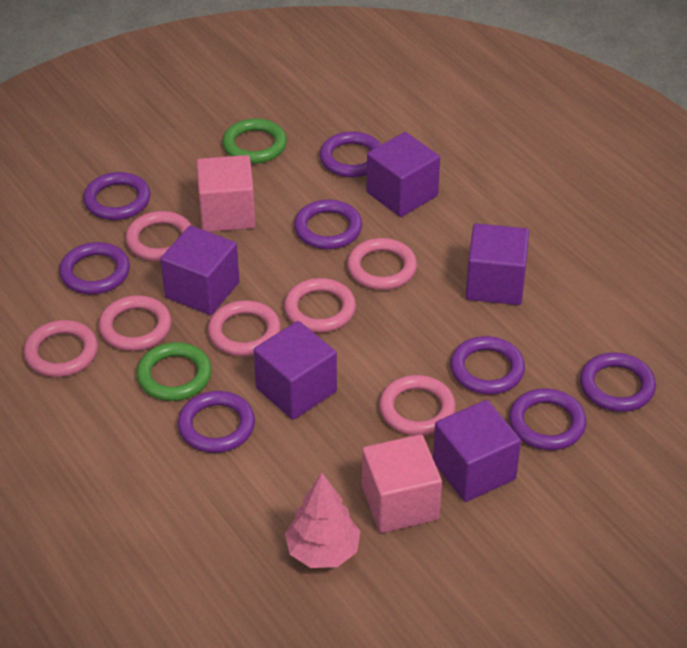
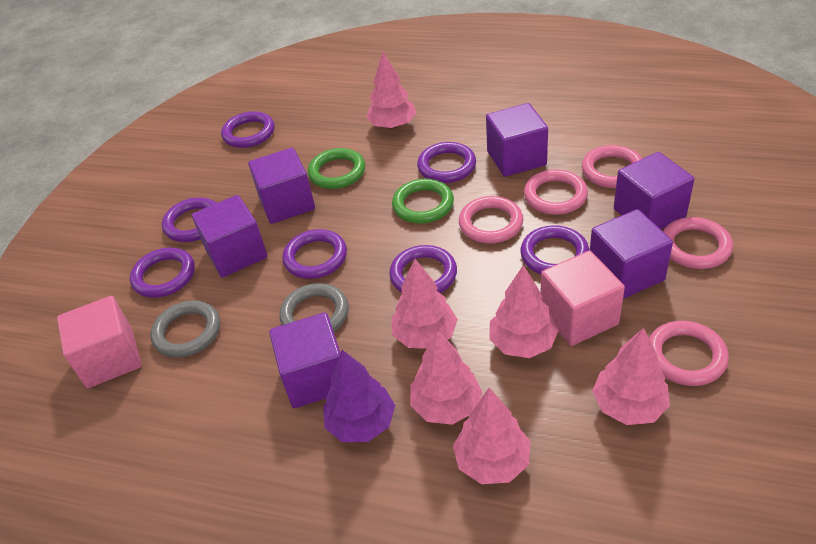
grey ring: 0 -> 2
pink ring: 7 -> 5
pink tree: 1 -> 6
purple cube: 5 -> 6
purple ring: 8 -> 7
purple tree: 0 -> 1

